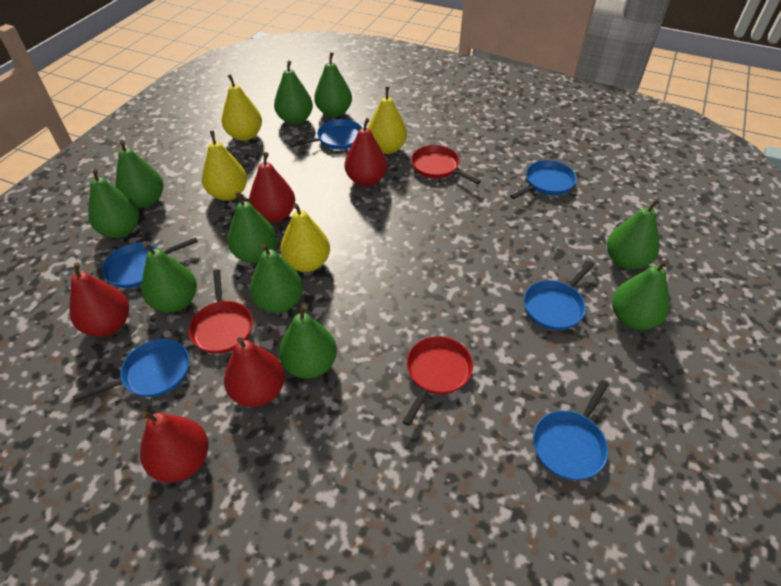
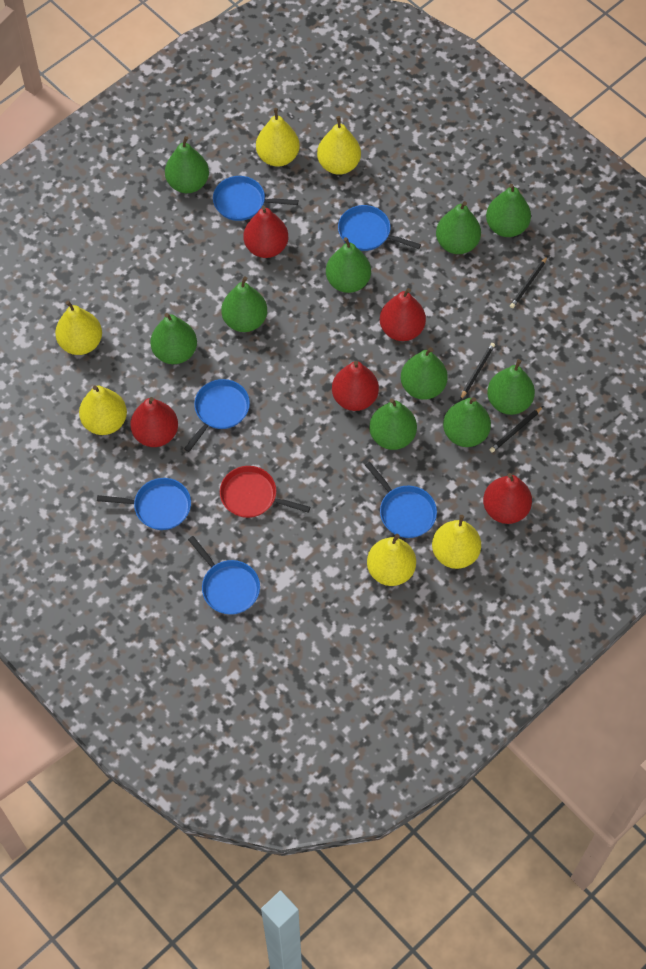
black pencil: 0 -> 3
red pan: 3 -> 1
yellow pear: 4 -> 6

